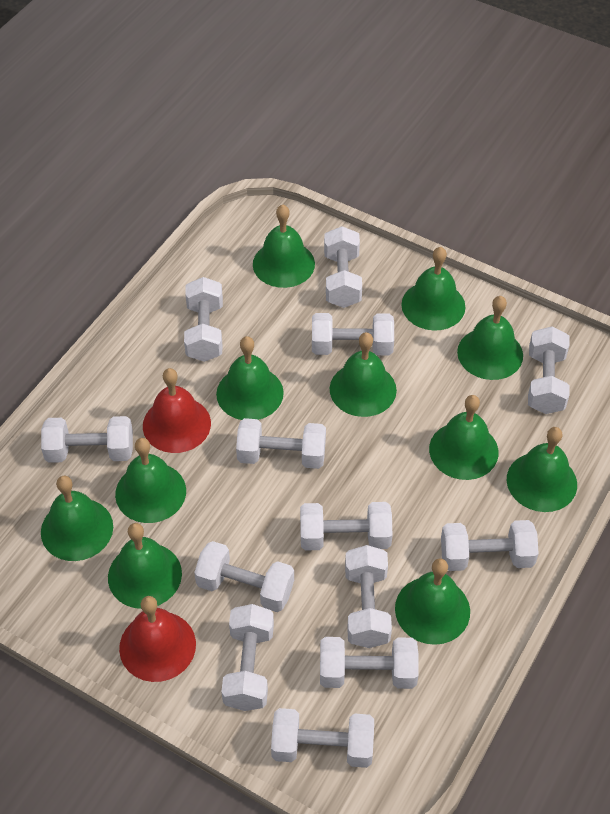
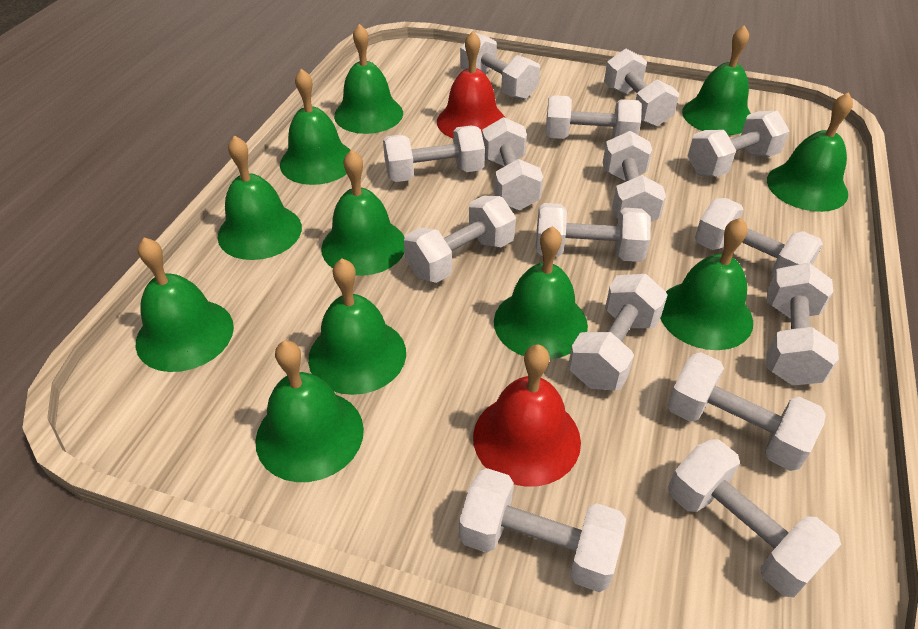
white dumbbell: 13 -> 15

